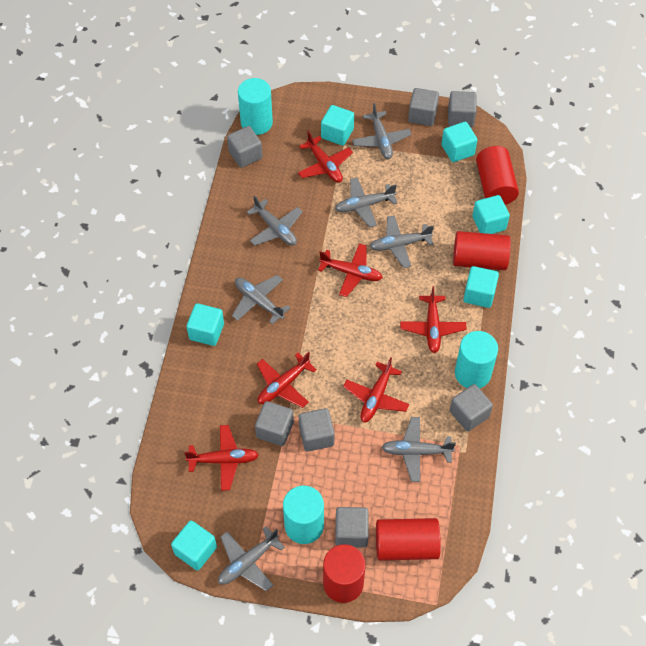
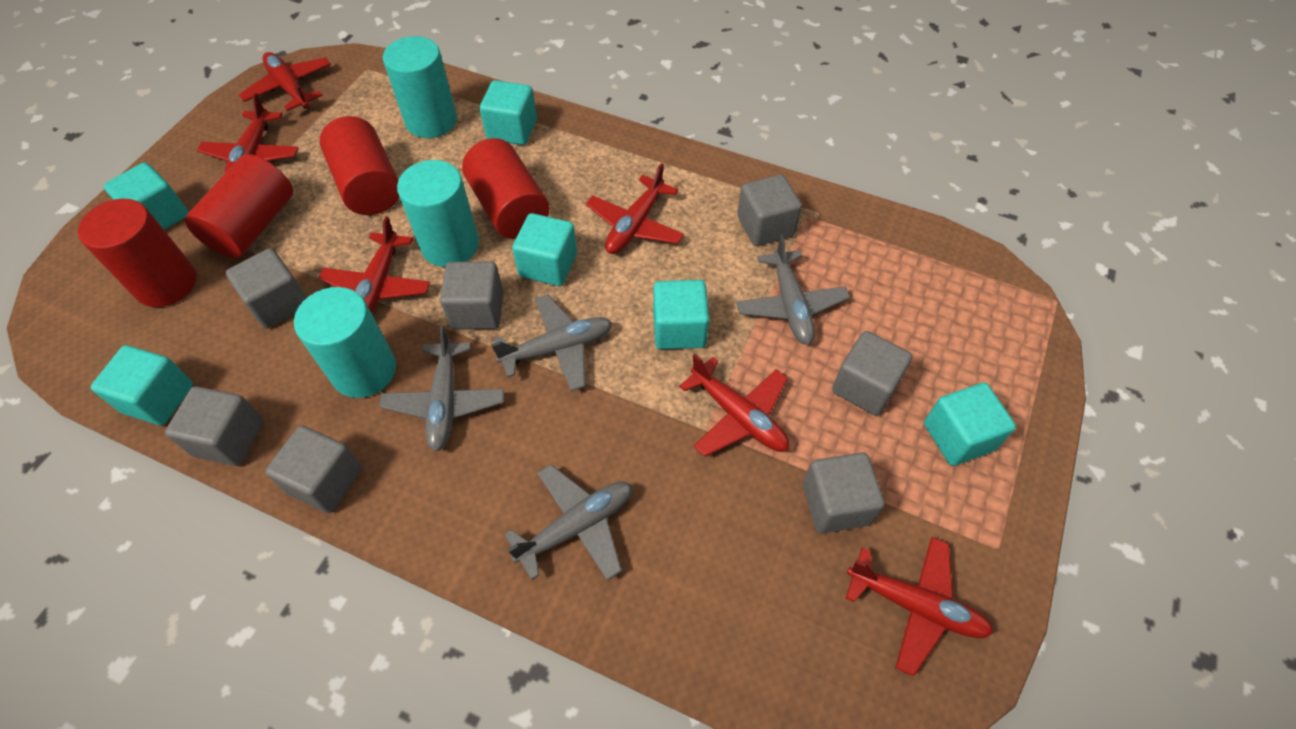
grey plane: 7 -> 4

